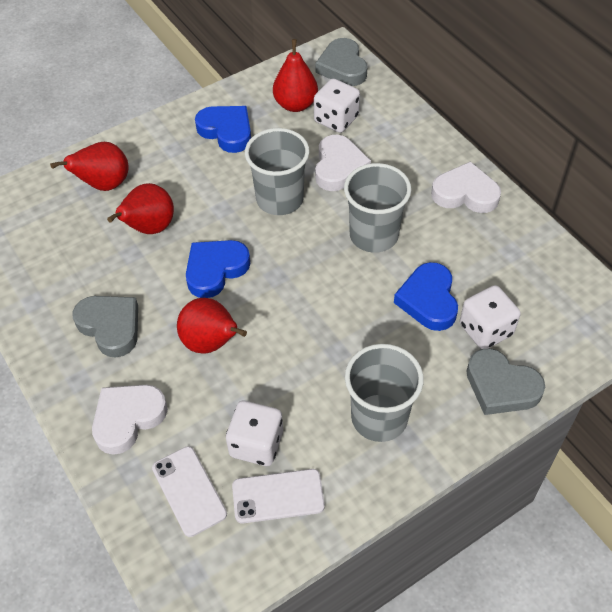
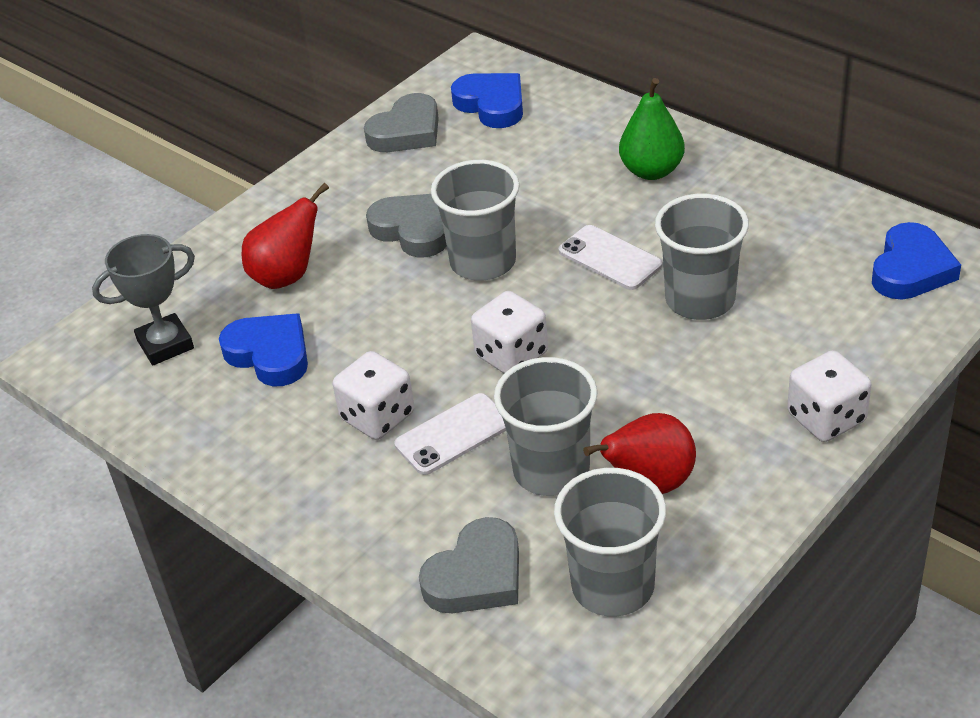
green pear: 0 -> 1
grey cup: 3 -> 4
grey trophy: 0 -> 1
red pear: 4 -> 2
white heart: 3 -> 0

